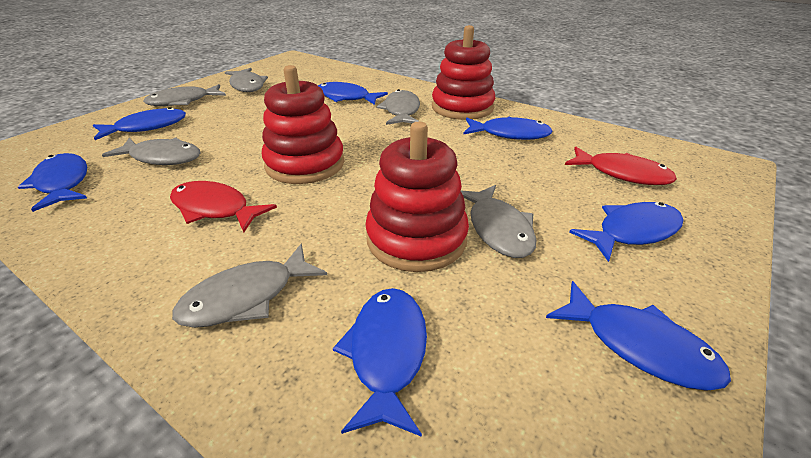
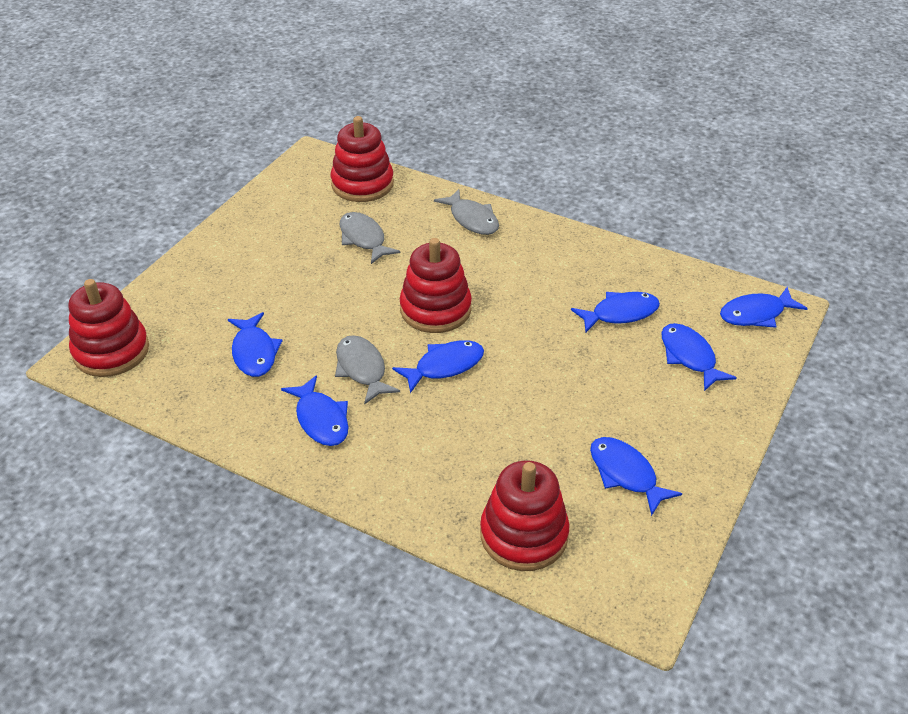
grey fish: 6 -> 3
red fish: 2 -> 0
red stacking toy: 3 -> 4

